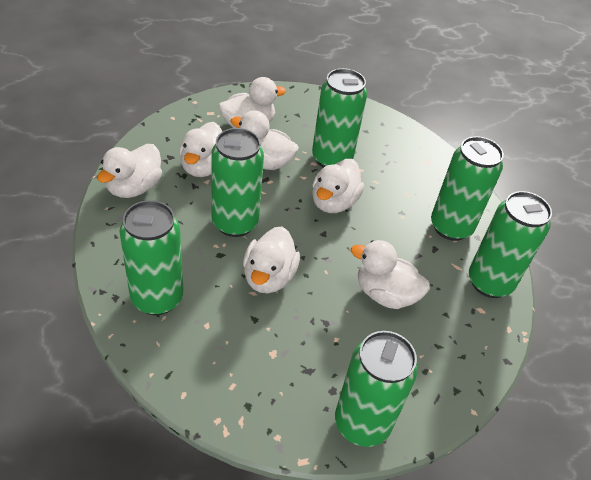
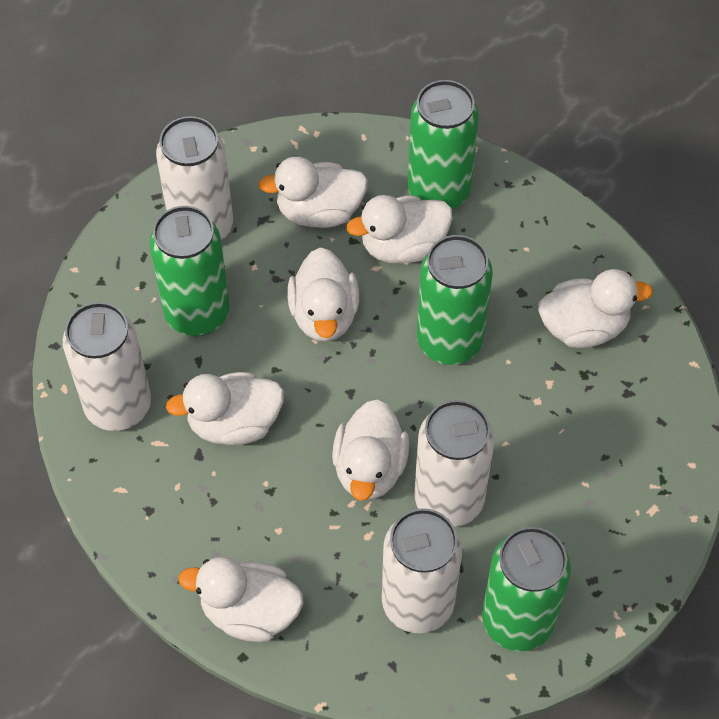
green can: 6 -> 4
white can: 0 -> 4

